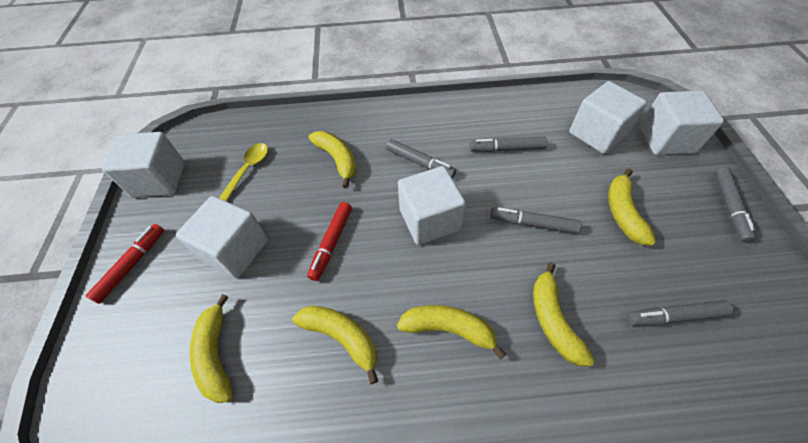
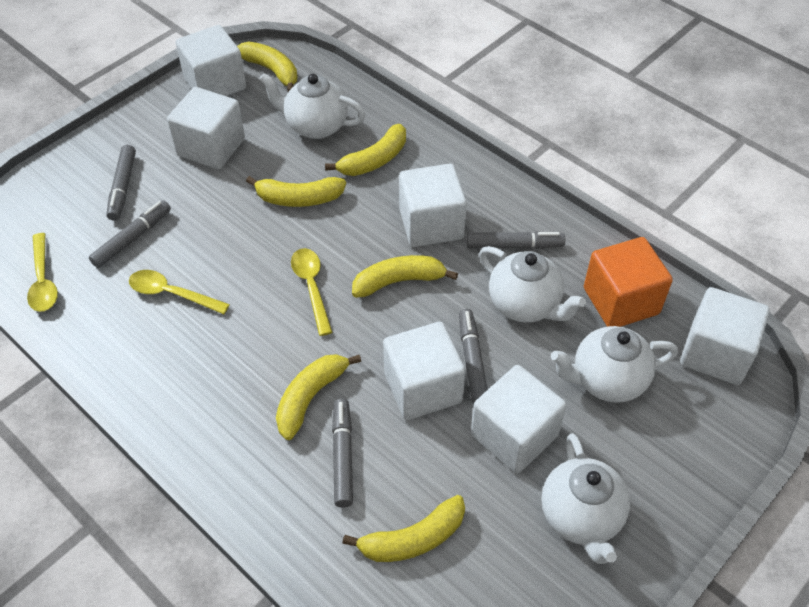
orange cube: 0 -> 1
red marker: 2 -> 0
white cube: 5 -> 6
white teapot: 0 -> 4
yellow spoon: 1 -> 3

